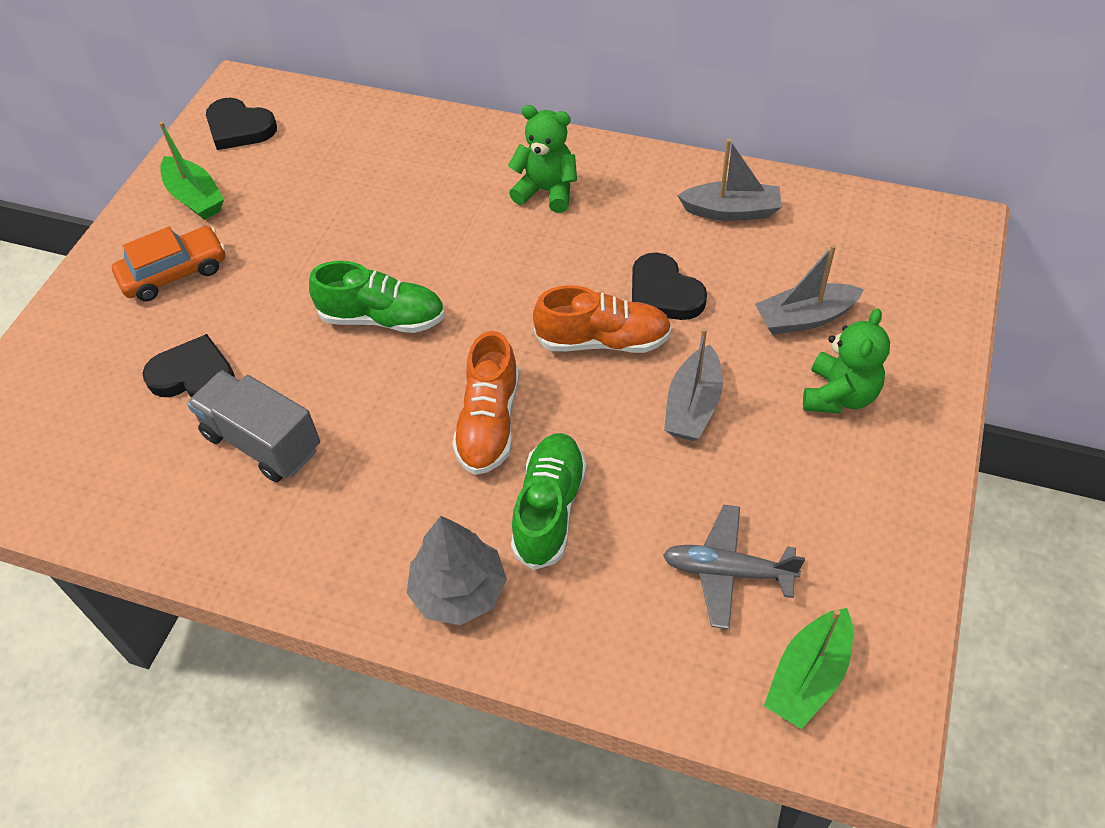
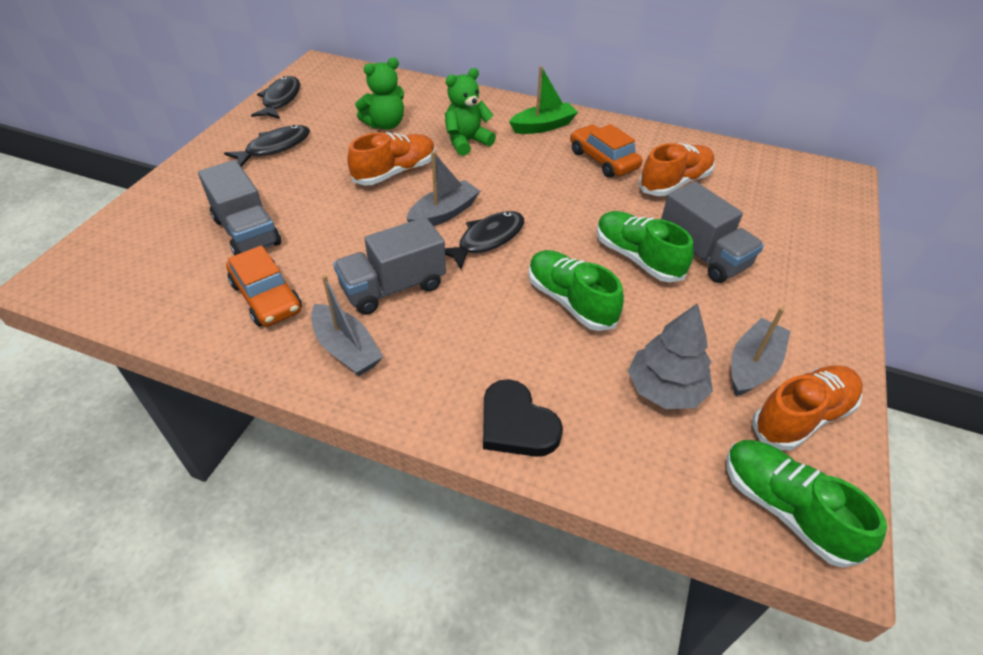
black fish: 0 -> 3
black heart: 3 -> 1
green boat: 2 -> 1
green shoe: 2 -> 3
grey plane: 1 -> 0
grey truck: 1 -> 3
orange car: 1 -> 2
orange shoe: 2 -> 3

